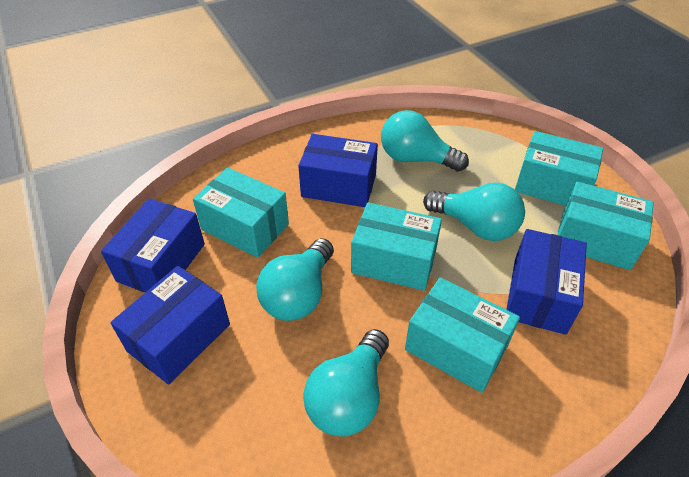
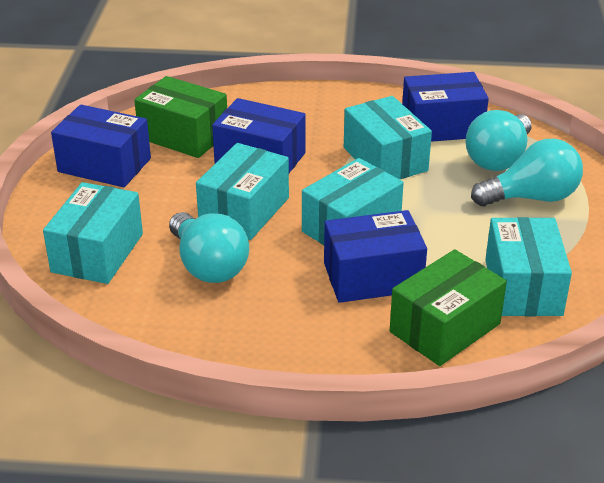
green box: 0 -> 2
turquoise light bulb: 4 -> 3

